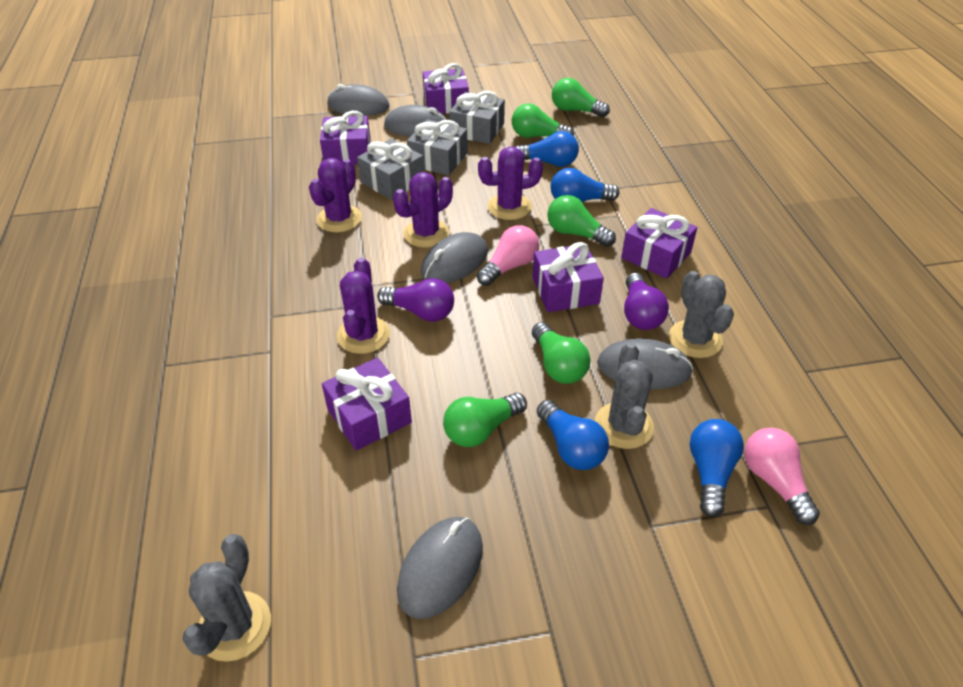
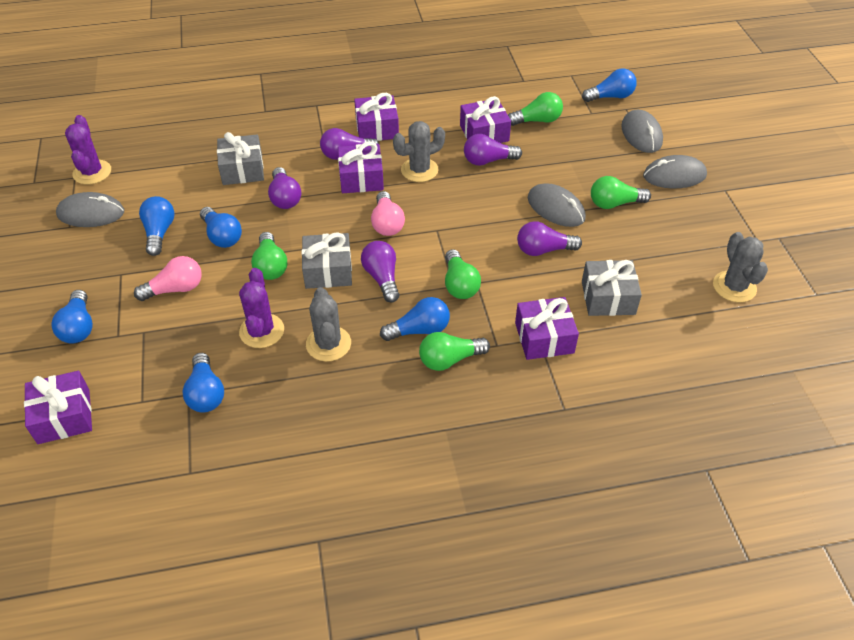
blue light bulb: 4 -> 6
grey mouse: 5 -> 4
purple cactus: 4 -> 2
purple light bulb: 2 -> 5

